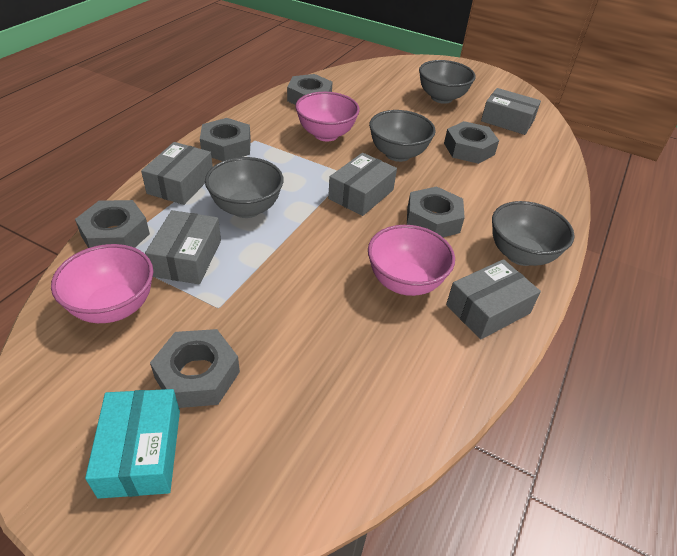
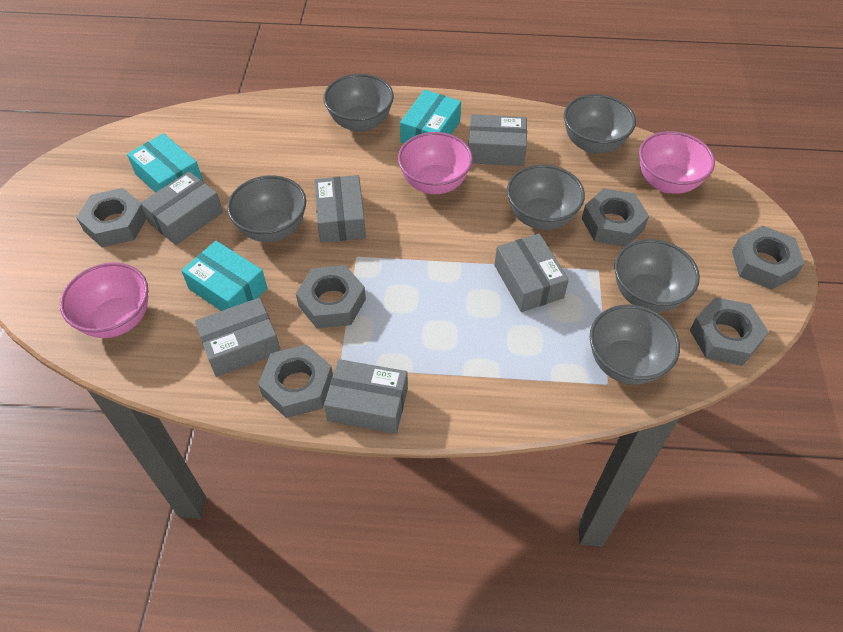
grey bowl: 4 -> 6
grey box: 5 -> 6
turquoise box: 1 -> 3

